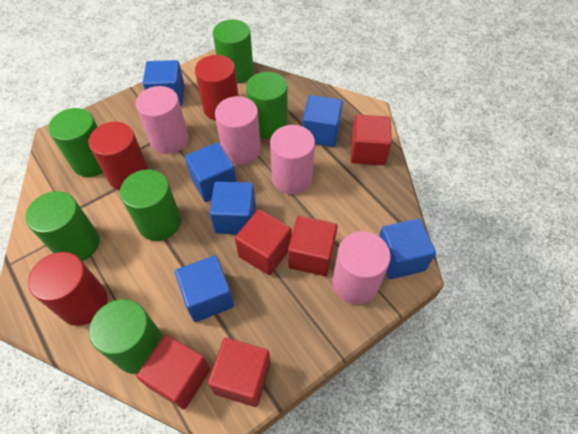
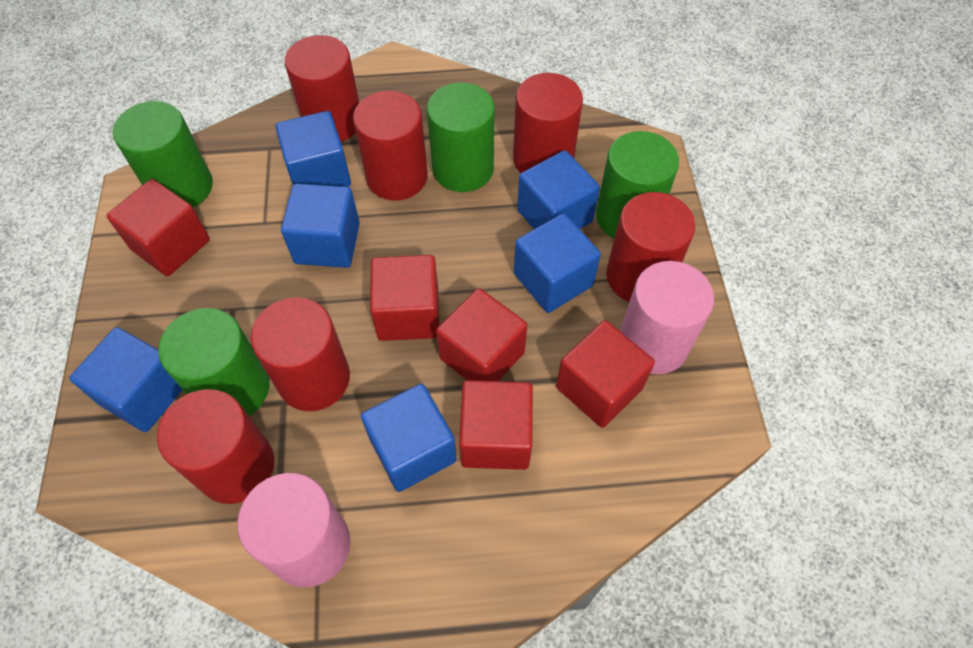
green cylinder: 6 -> 4
pink cylinder: 4 -> 2
red cylinder: 3 -> 6

